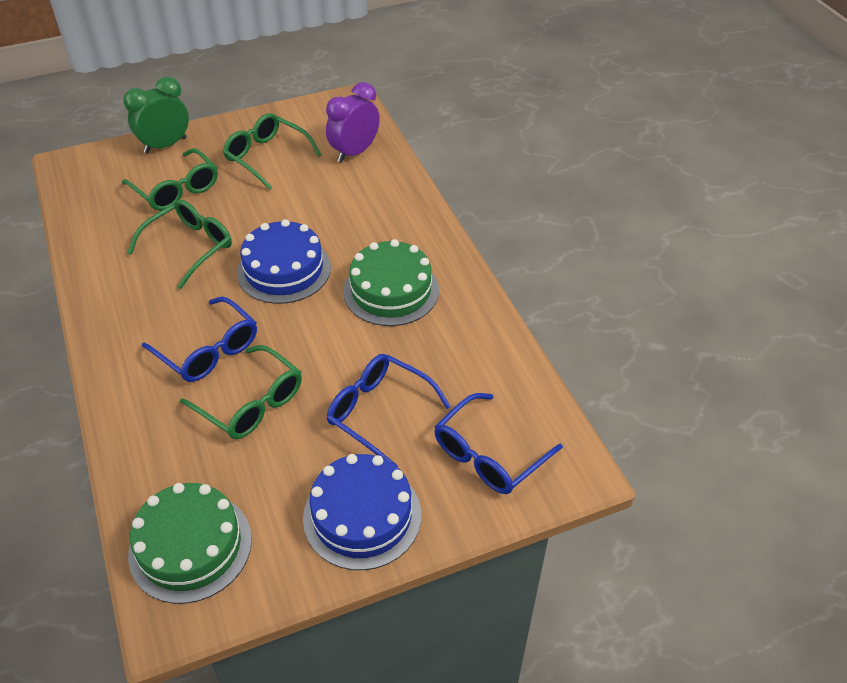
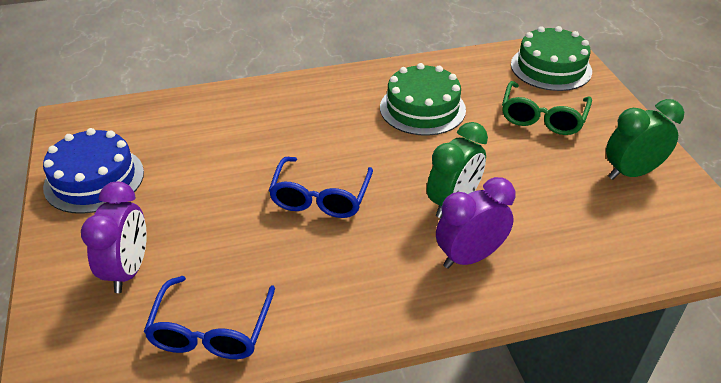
blue cake: 2 -> 1
blue glasses: 3 -> 2
green clock: 1 -> 2
green glasses: 4 -> 1
purple clock: 1 -> 2

